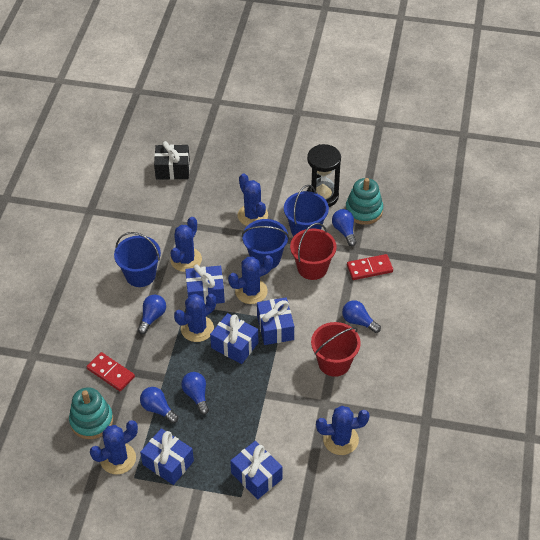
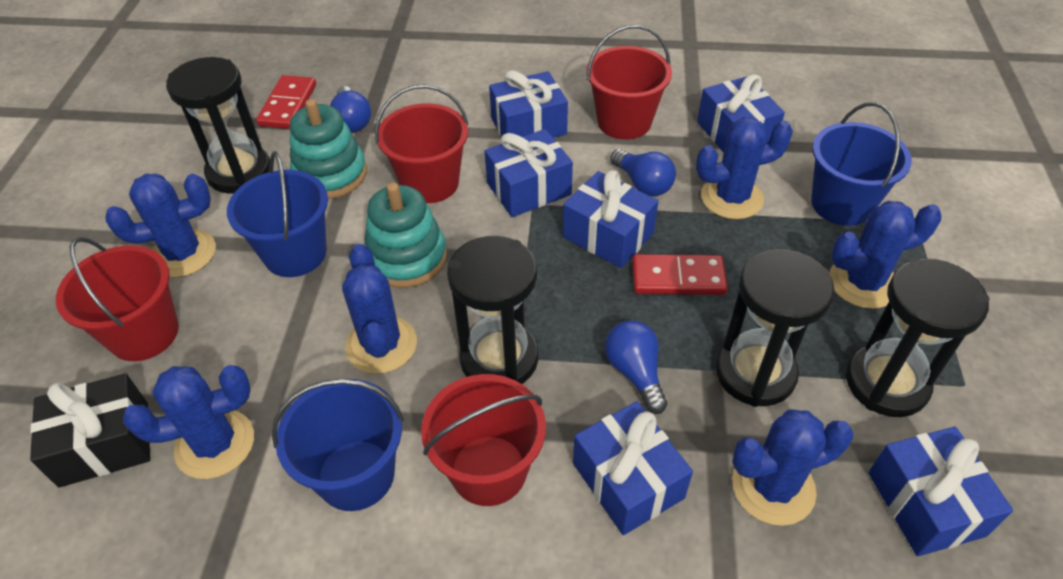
black hourglass: 1 -> 4
blue gift: 5 -> 6
blue light bulb: 5 -> 3
red bucket: 2 -> 4

